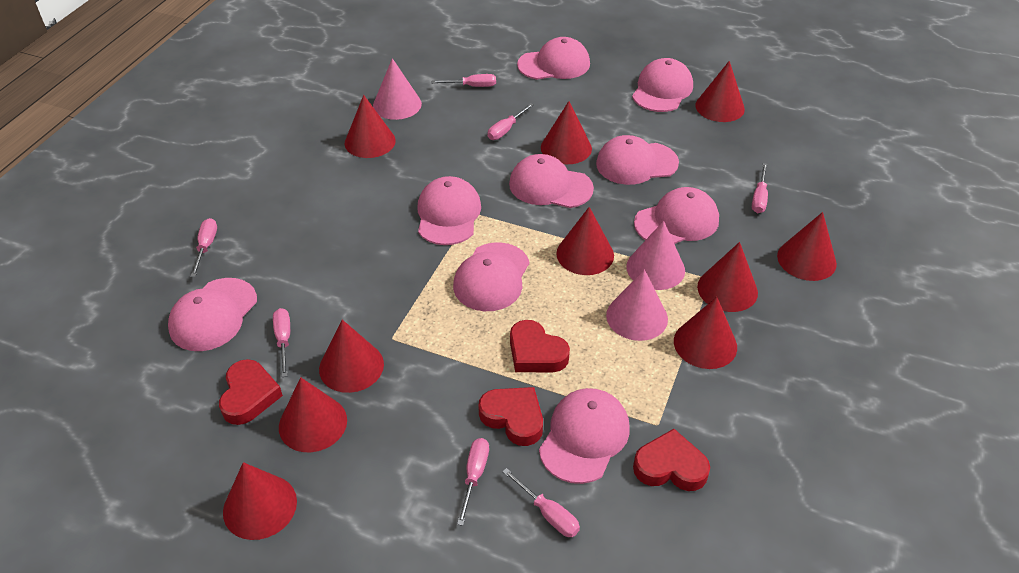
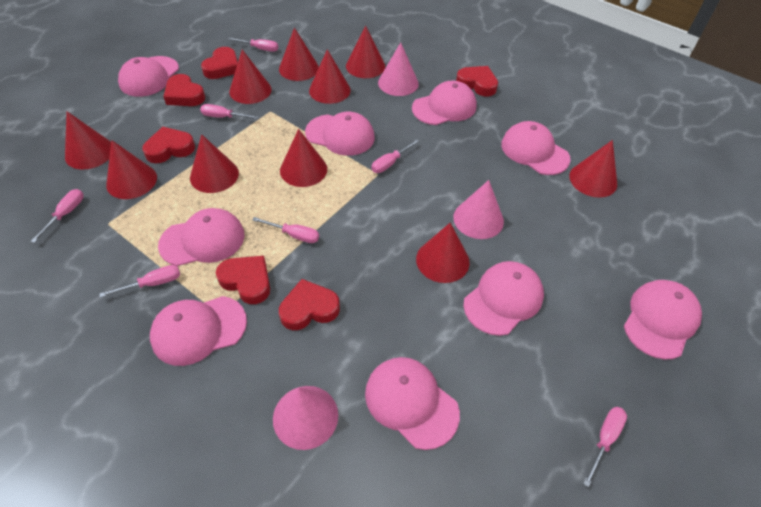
red heart: 4 -> 6

